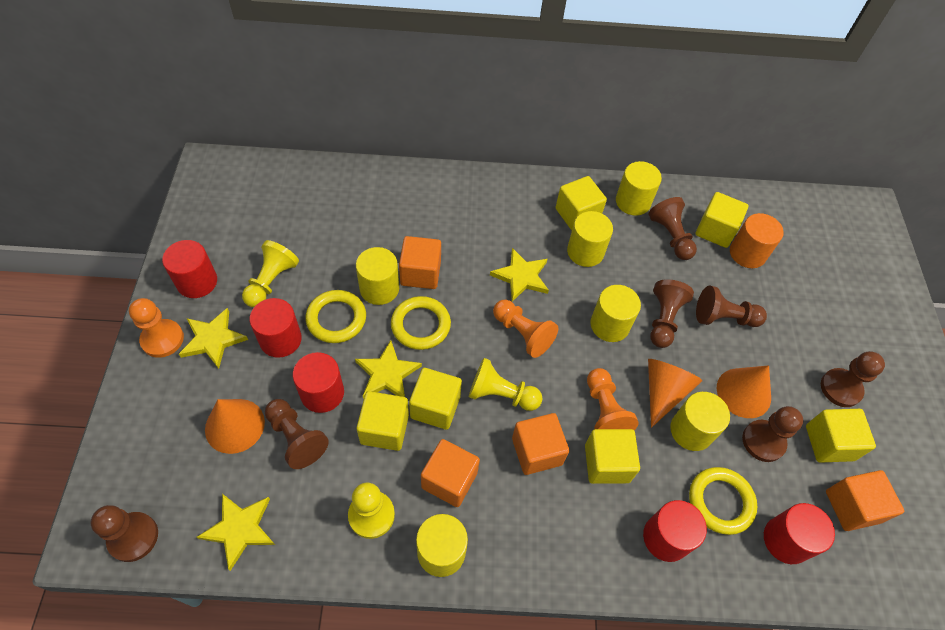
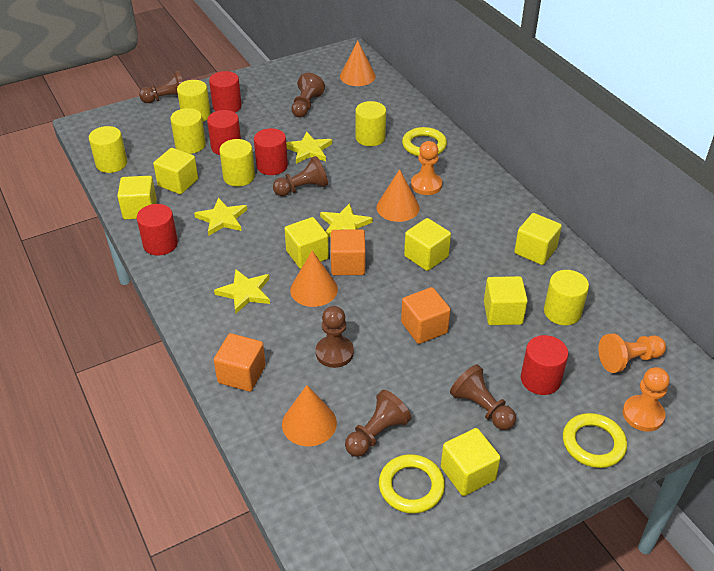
brown pawn: 7 -> 6
orange cone: 3 -> 4
orange cube: 4 -> 3
orange cylinder: 1 -> 0
yellow cube: 6 -> 7
yellow pawn: 3 -> 0

